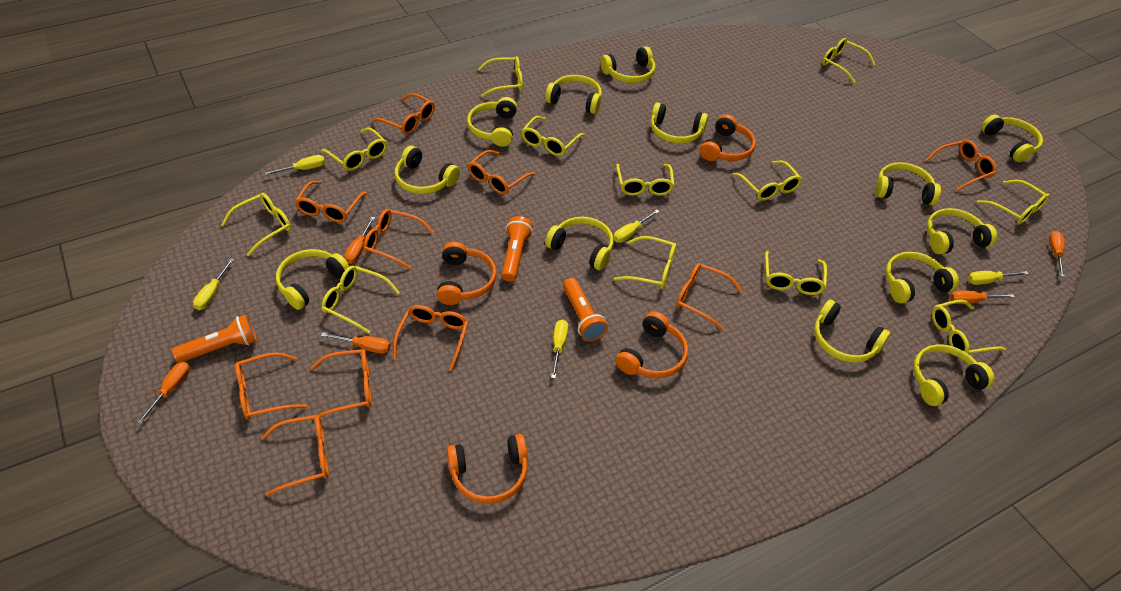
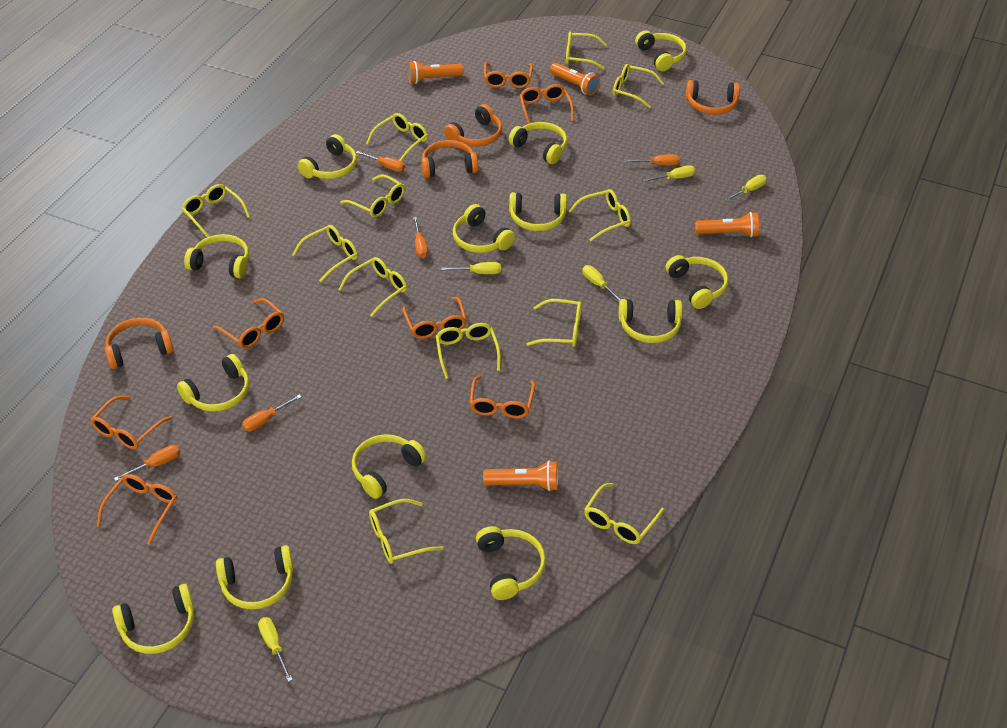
orange flashlight: 3 -> 4
orange glasses: 10 -> 7

